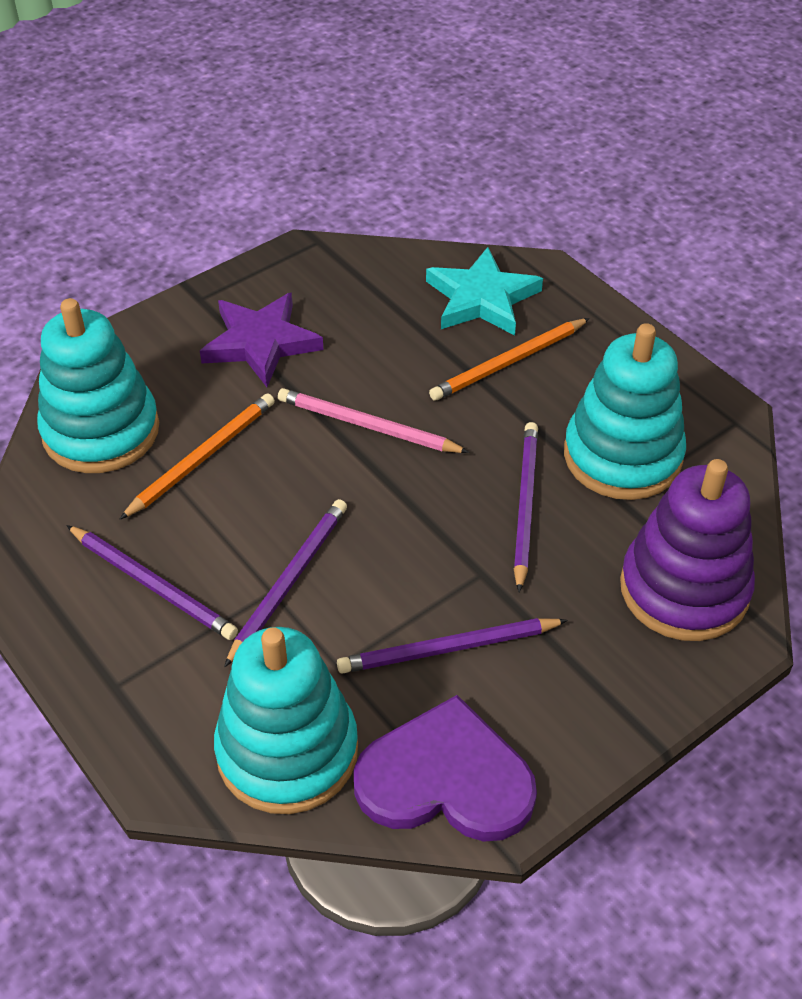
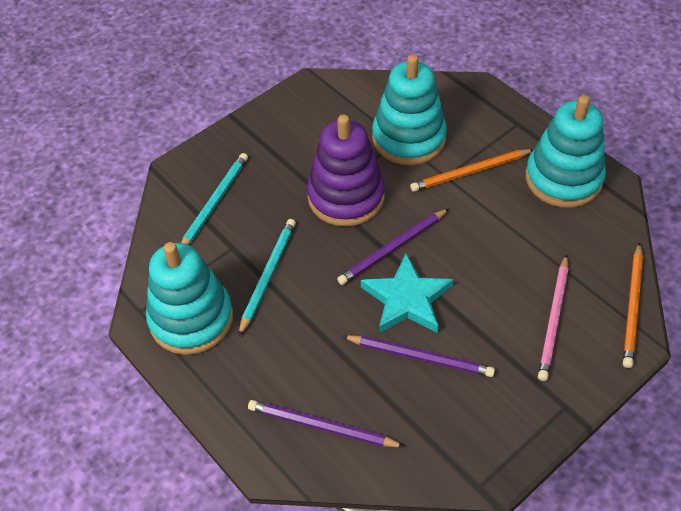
purple heart: 1 -> 0
purple pencil: 4 -> 3
purple star: 1 -> 0
turquoise pencil: 0 -> 2

